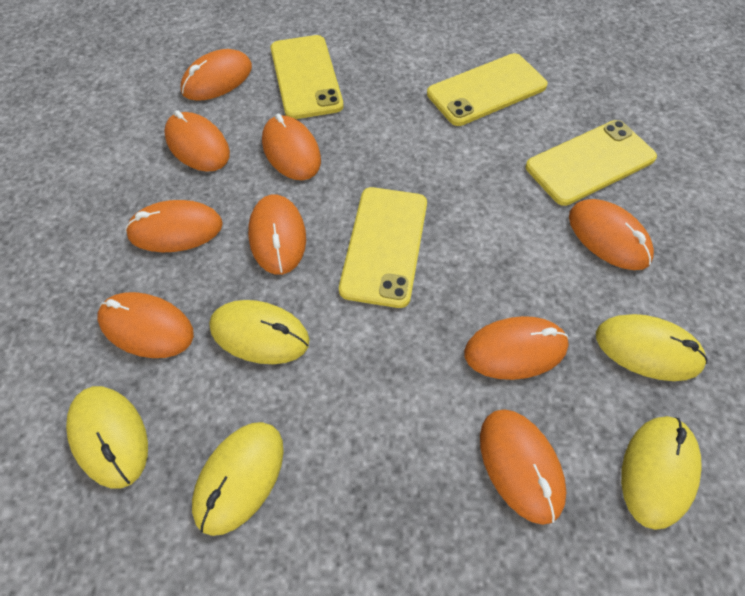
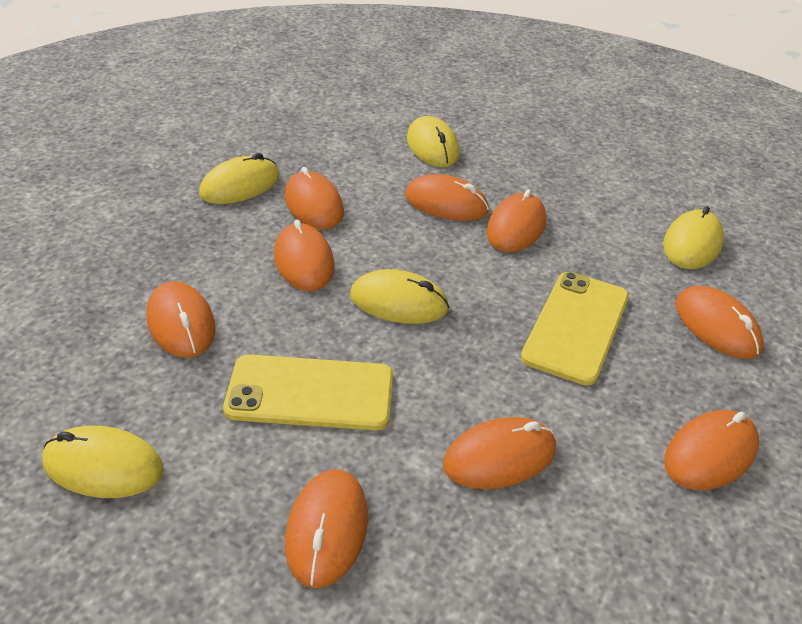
yellow phone: 4 -> 2

